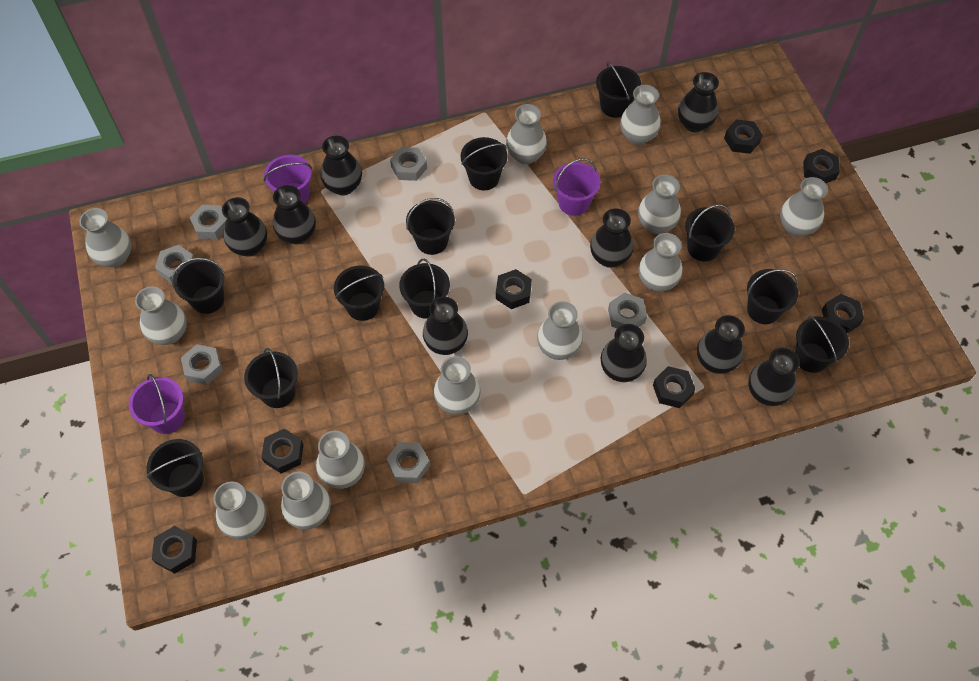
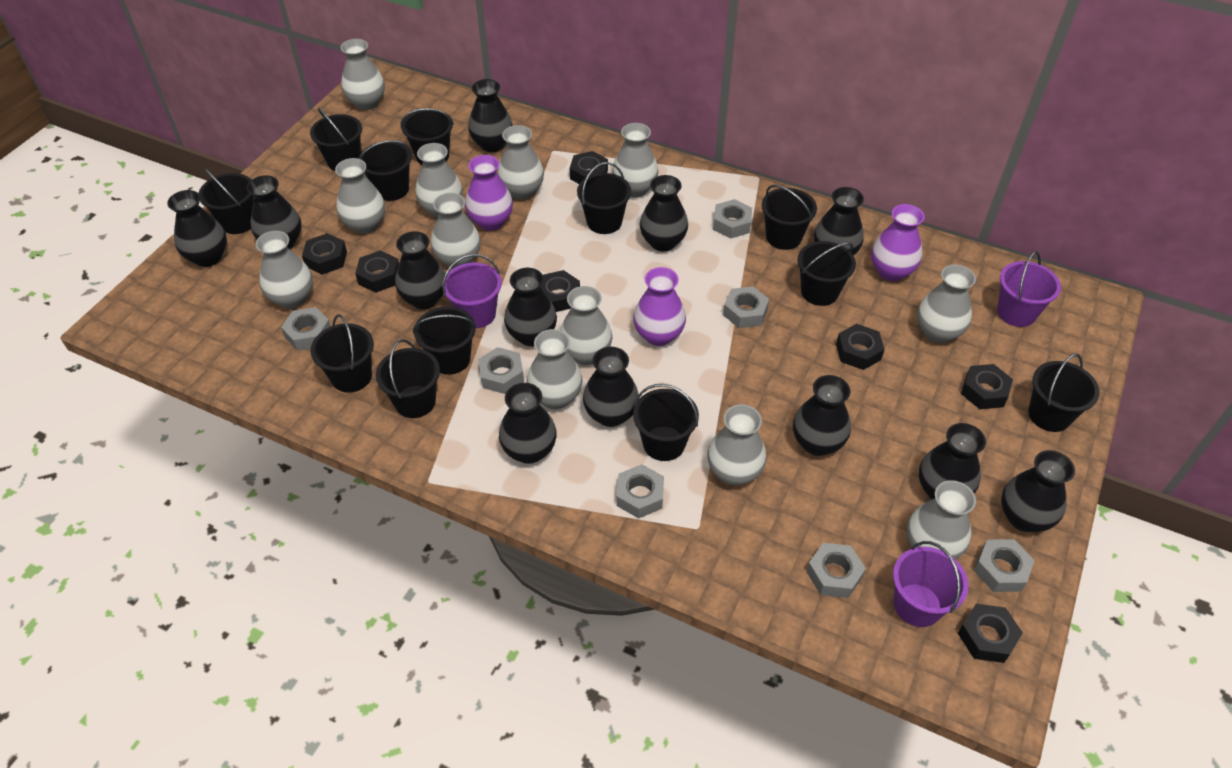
black bucket: 11 -> 12
black vase: 9 -> 12
grey nut: 6 -> 7
purple vase: 0 -> 3

